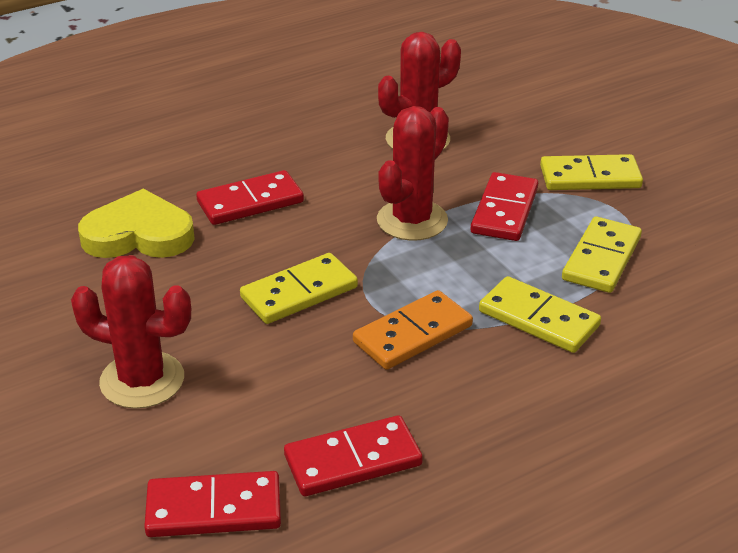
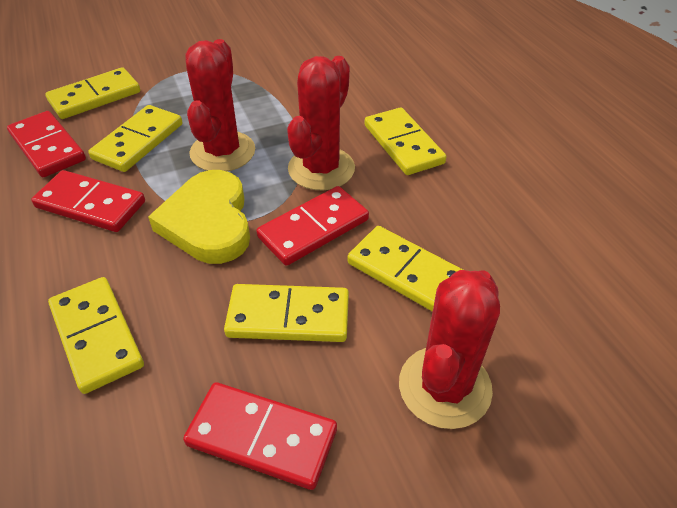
orange domino: 1 -> 0
yellow domino: 4 -> 6

